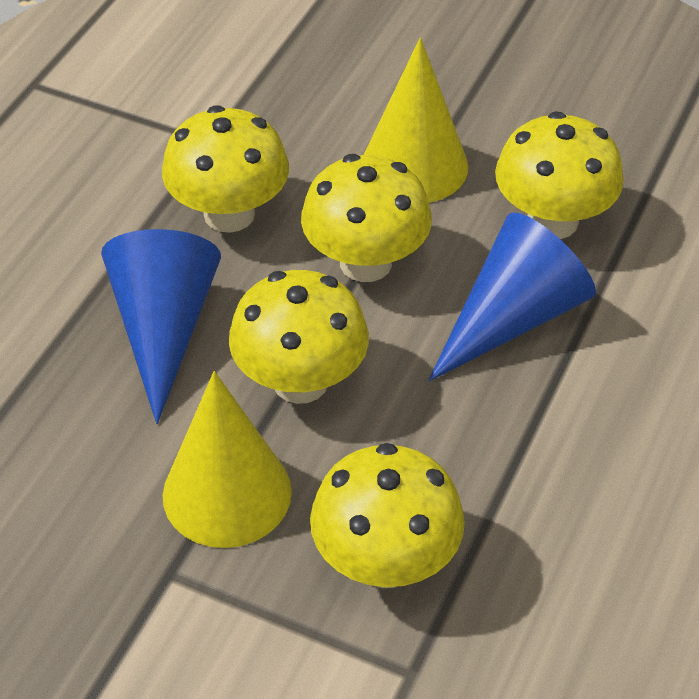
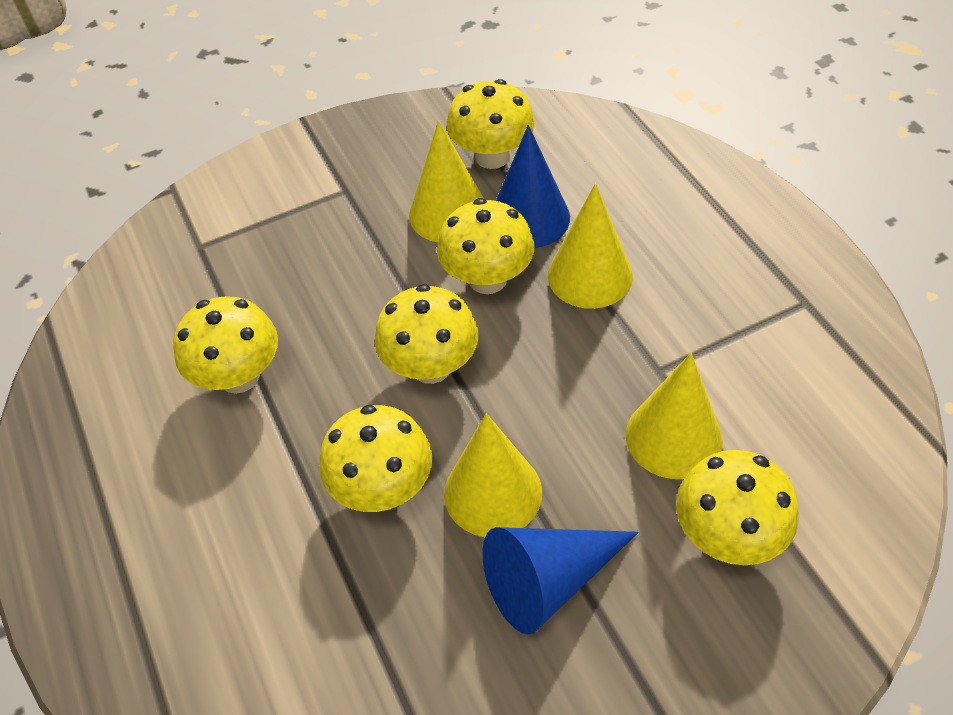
yellow cone: 2 -> 4
yellow mushroom: 5 -> 6

